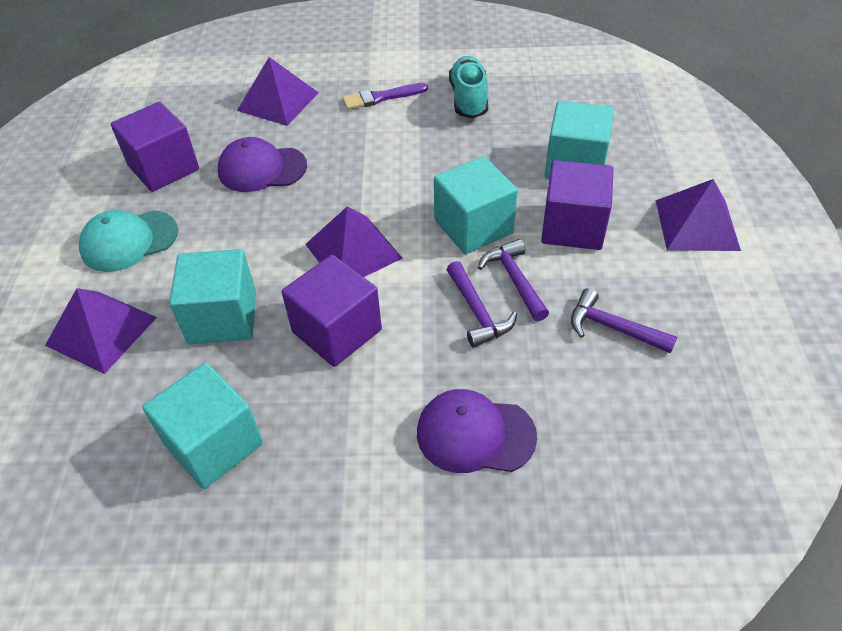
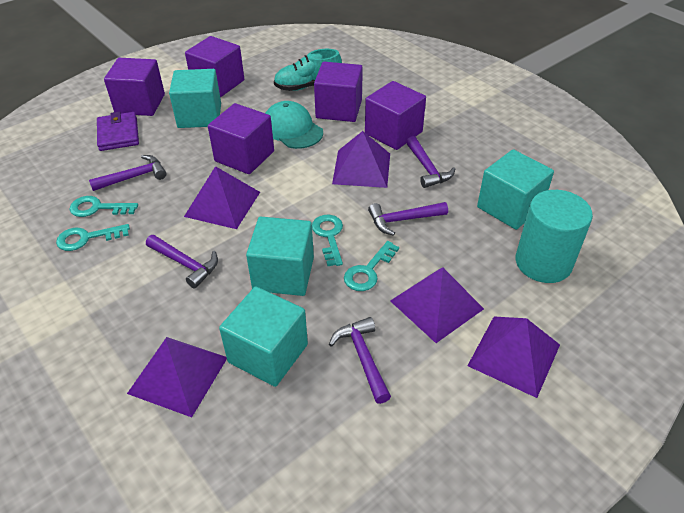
purple brush: 1 -> 0
purple cap: 2 -> 0
purple cube: 3 -> 5
purple hammer: 3 -> 5
purple pyramid: 4 -> 5
purple wallet: 0 -> 1
turquoise cylinder: 0 -> 1
turquoise key: 0 -> 4

